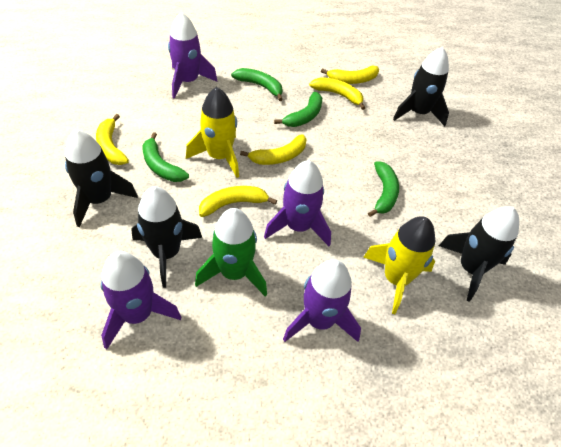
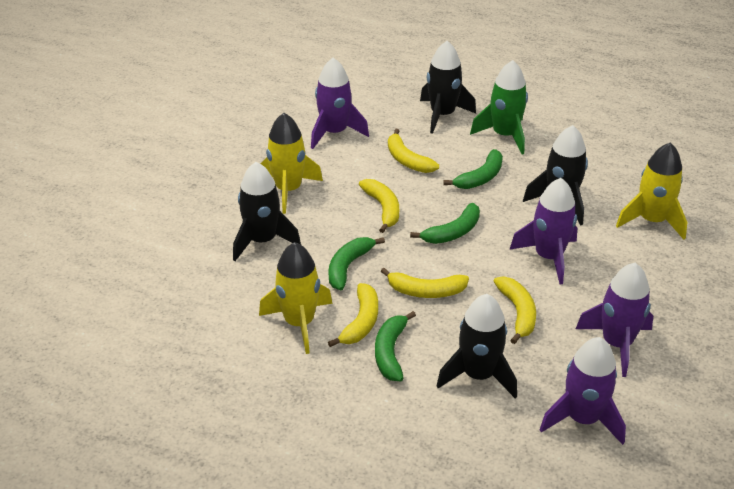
yellow rocket: 2 -> 3

